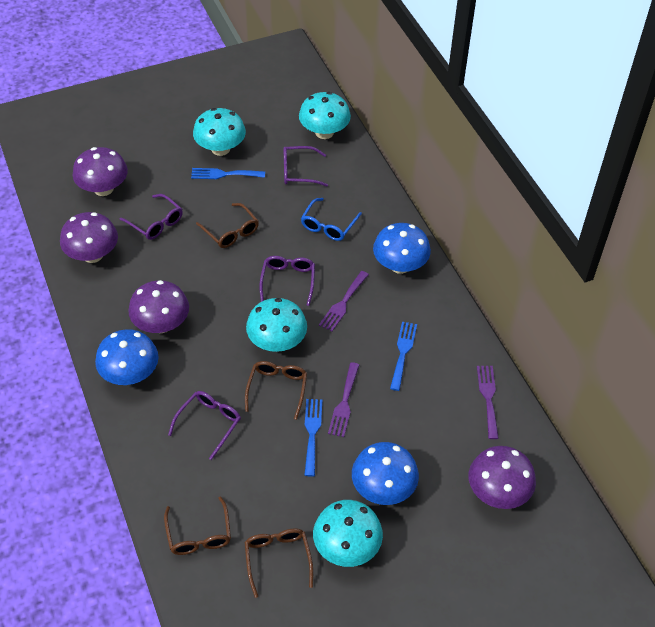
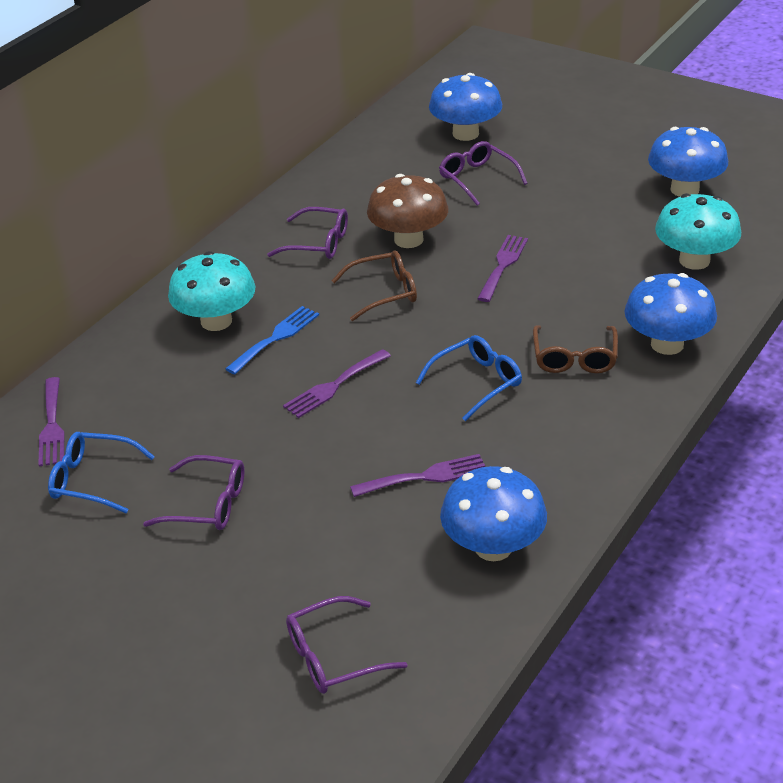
blue fork: 3 -> 1
blue glasses: 1 -> 2
blue mushroom: 3 -> 4
brown glasses: 4 -> 2
brown mushroom: 0 -> 1
purple fork: 3 -> 4
purple mushroom: 4 -> 0
turquoise mushroom: 4 -> 2

